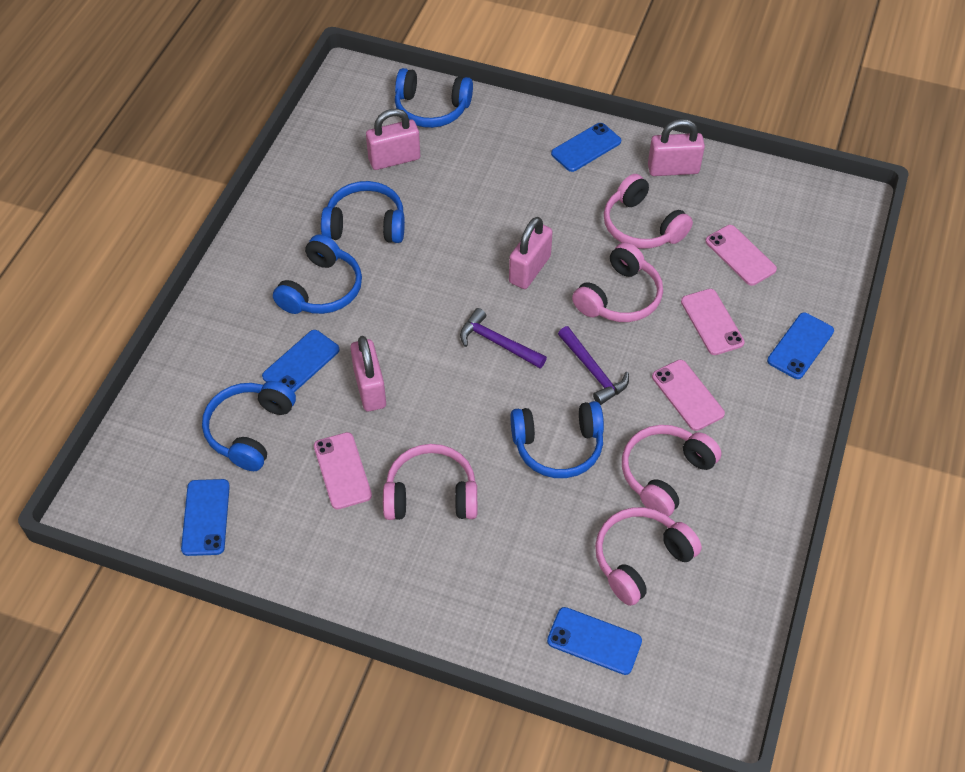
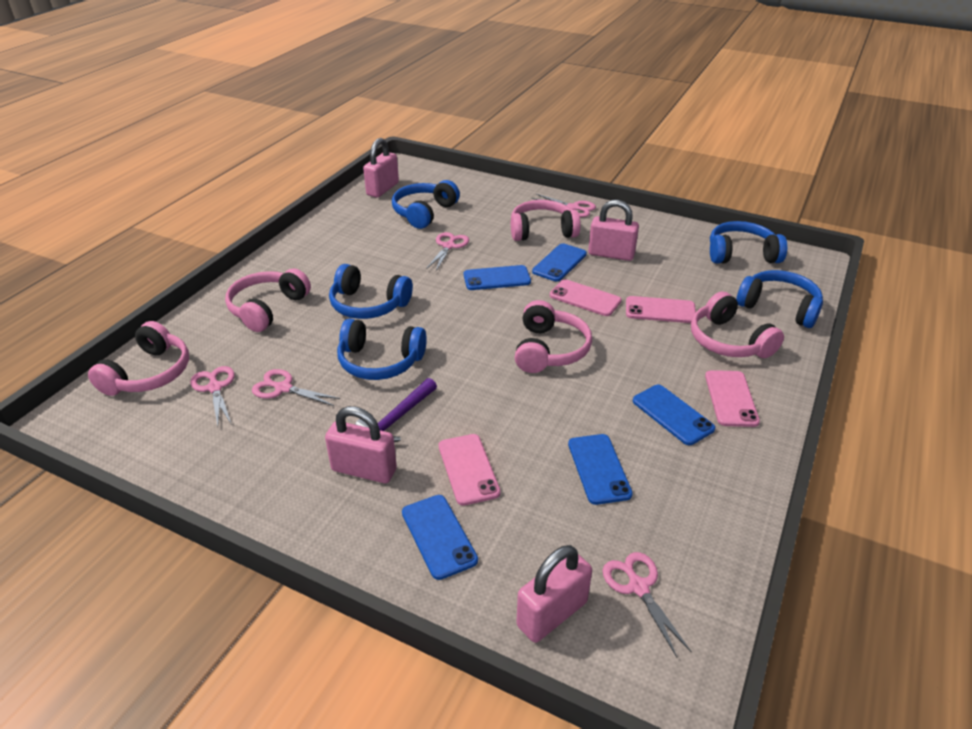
pink scissors: 0 -> 5
purple hammer: 2 -> 1

